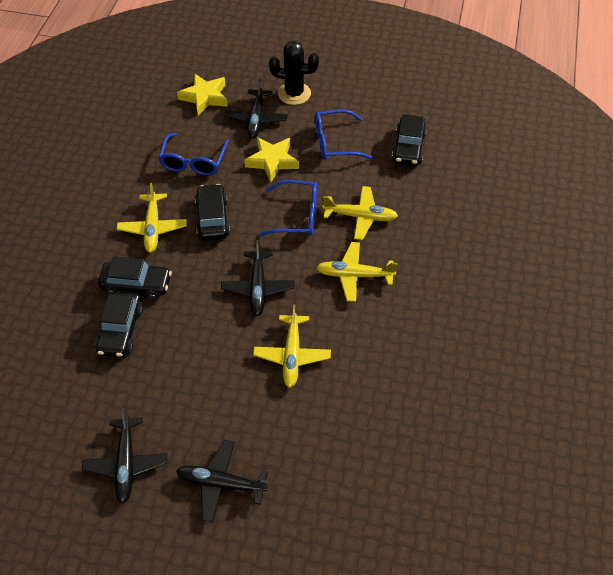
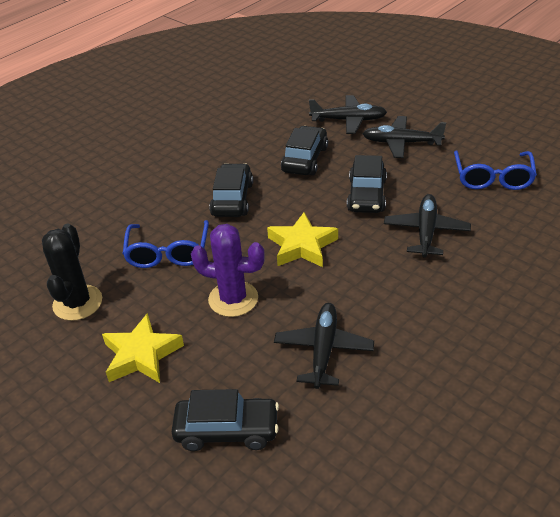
blue glasses: 3 -> 2
purple cactus: 0 -> 1
yellow plane: 4 -> 0

